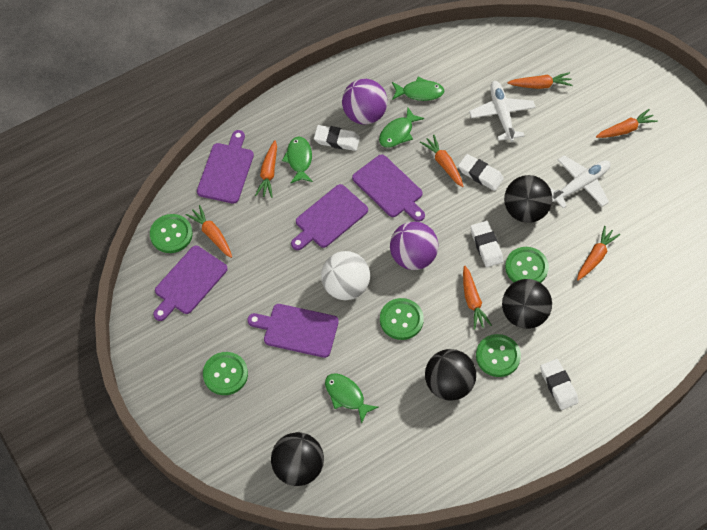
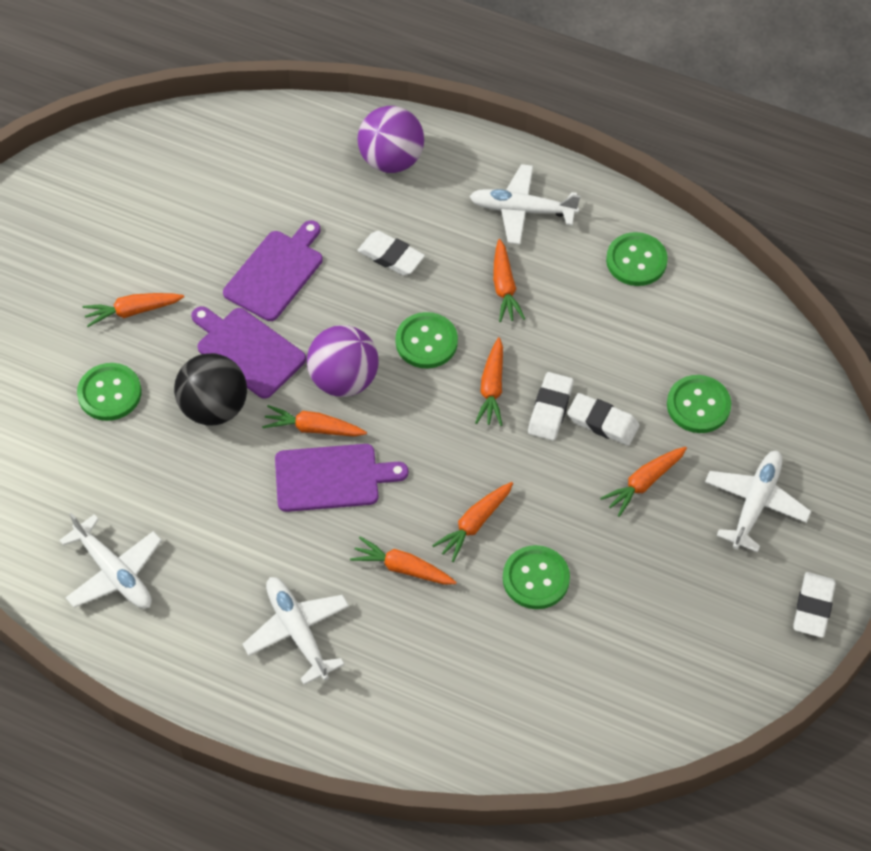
black ball: 4 -> 1
green fish: 4 -> 0
purple cutting board: 5 -> 3
white ball: 1 -> 0
white plane: 2 -> 4

